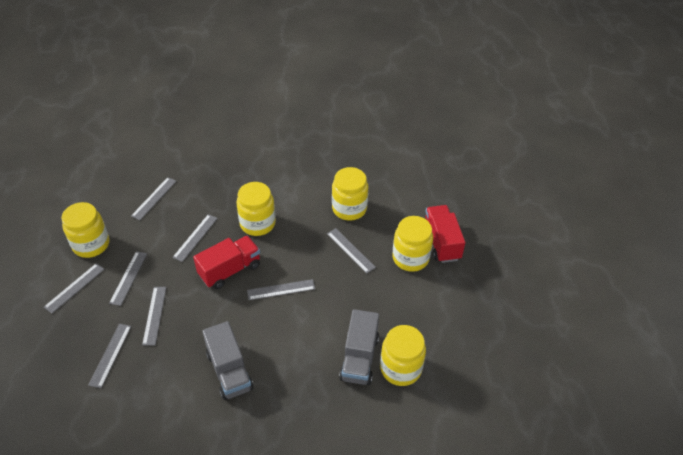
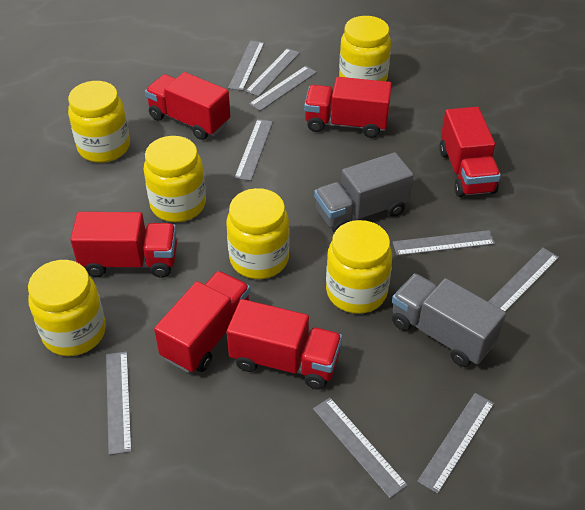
grey ruler: 8 -> 9
red truck: 2 -> 6
yellow jar: 5 -> 6

